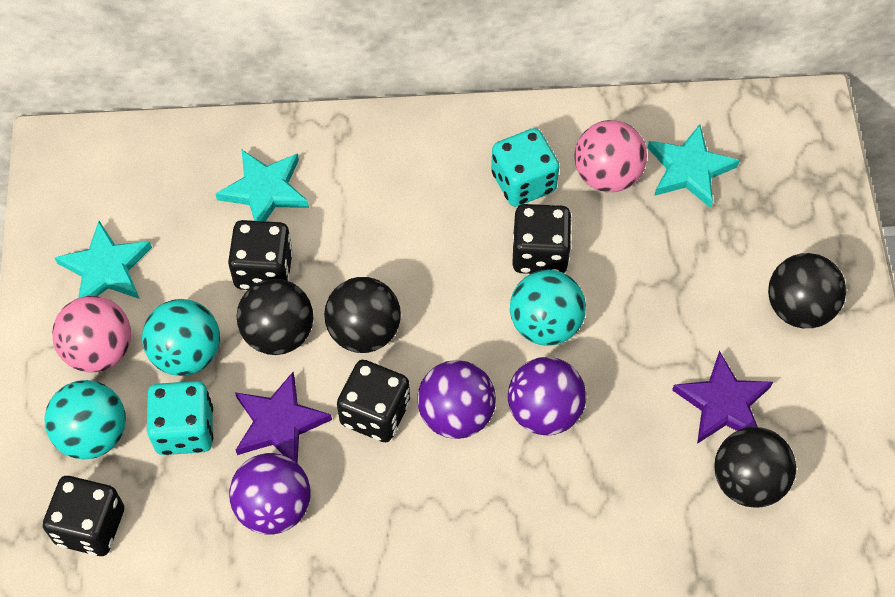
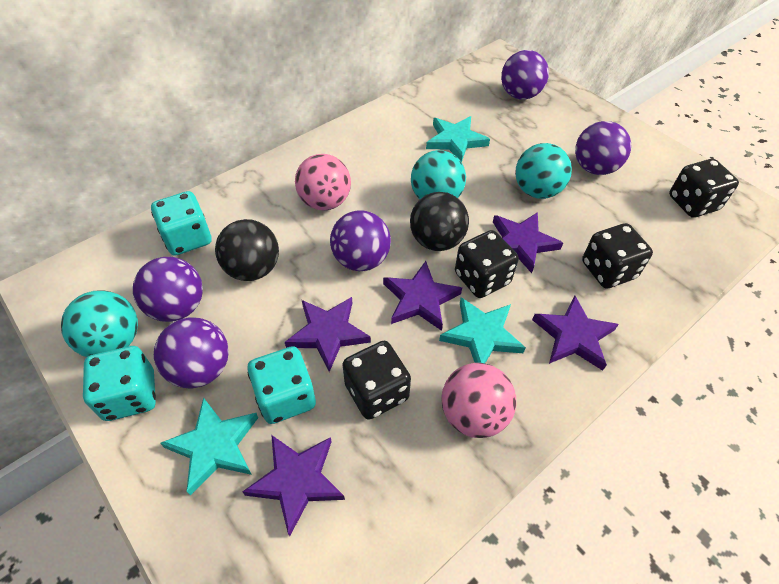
black ball: 4 -> 2
purple ball: 3 -> 5
purple star: 2 -> 5
turquoise dice: 2 -> 3

